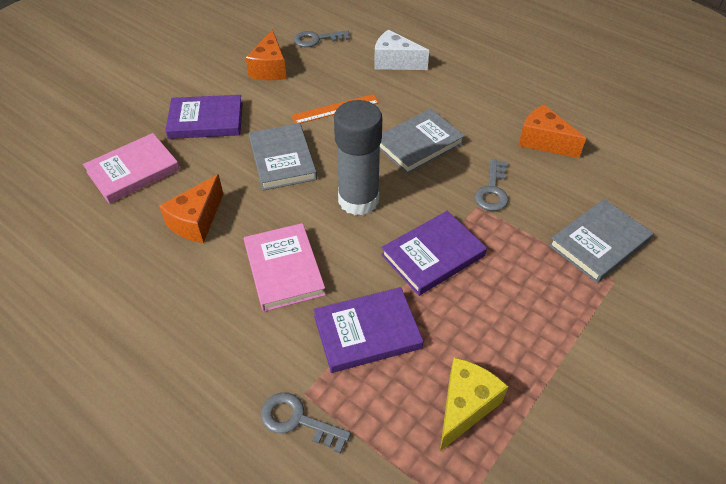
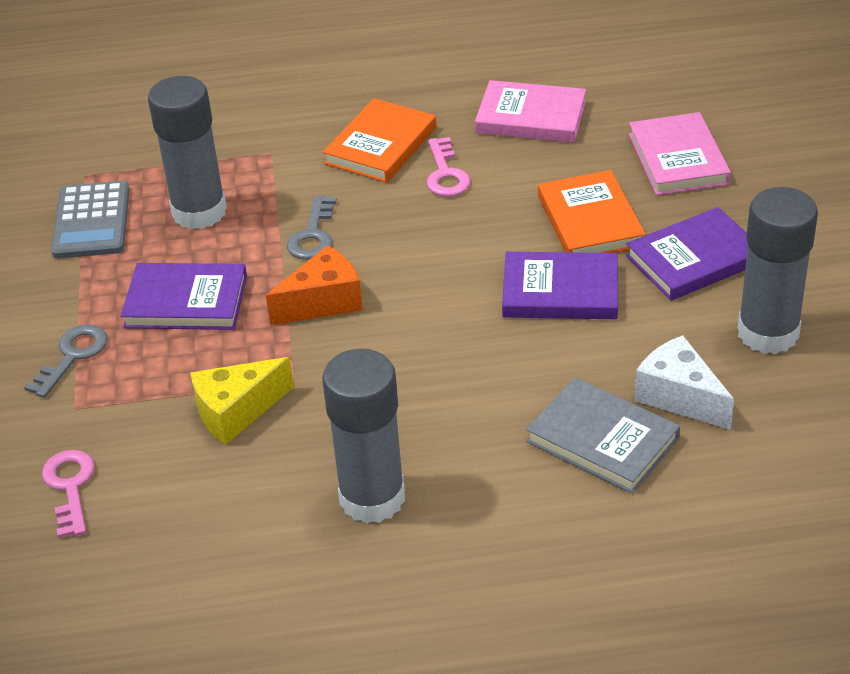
grey book: 3 -> 1
grey calculator: 0 -> 1
grey glue stick: 1 -> 3
grey key: 3 -> 2
orange book: 0 -> 2
orange cheese: 3 -> 1
orange ruler: 1 -> 0
pink key: 0 -> 2

